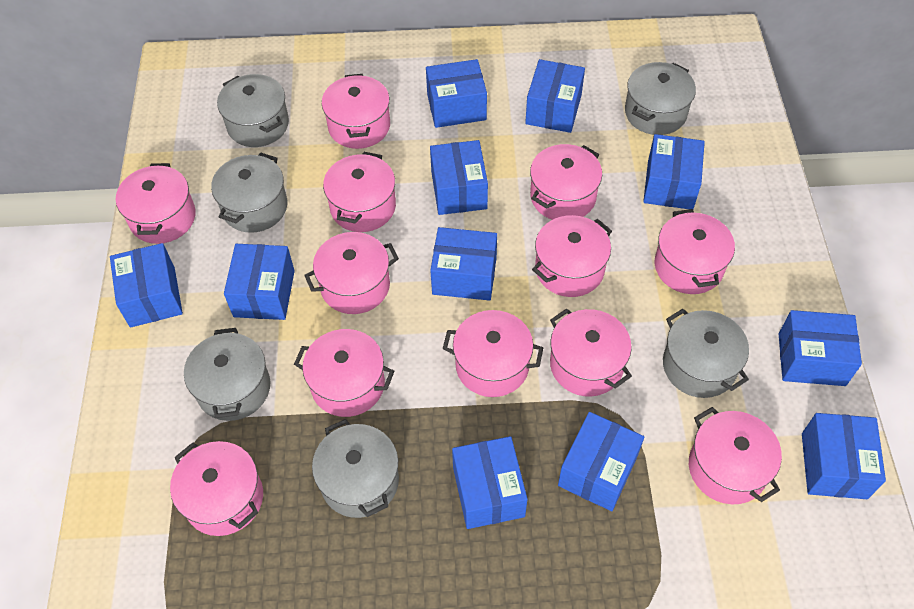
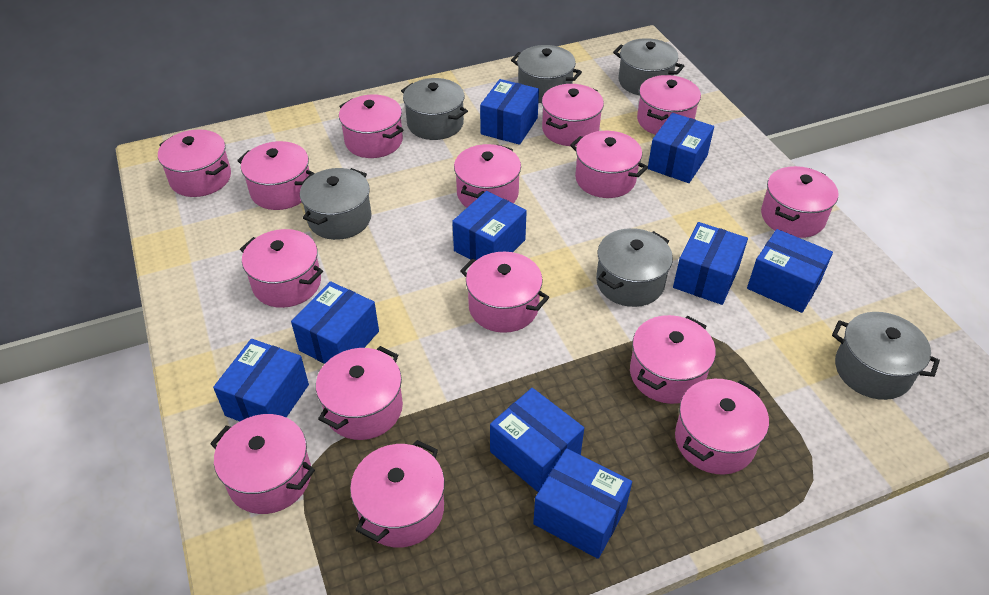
blue box: 11 -> 9
pink pot: 12 -> 15

